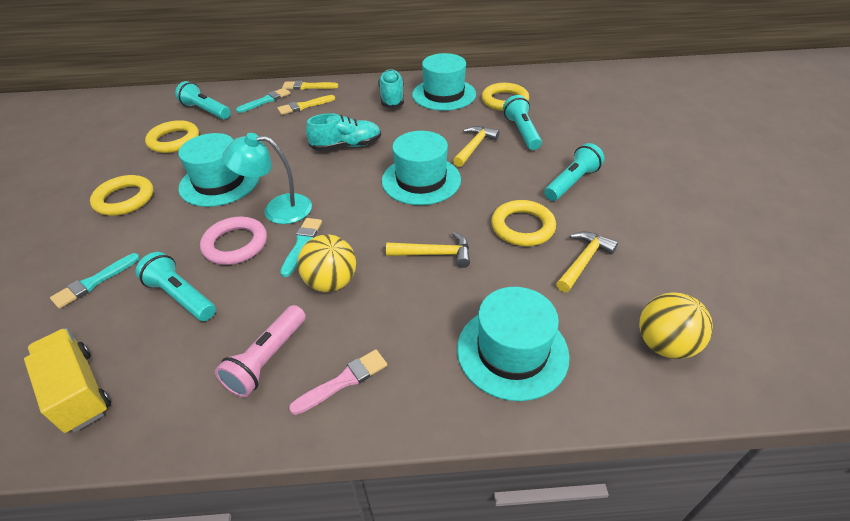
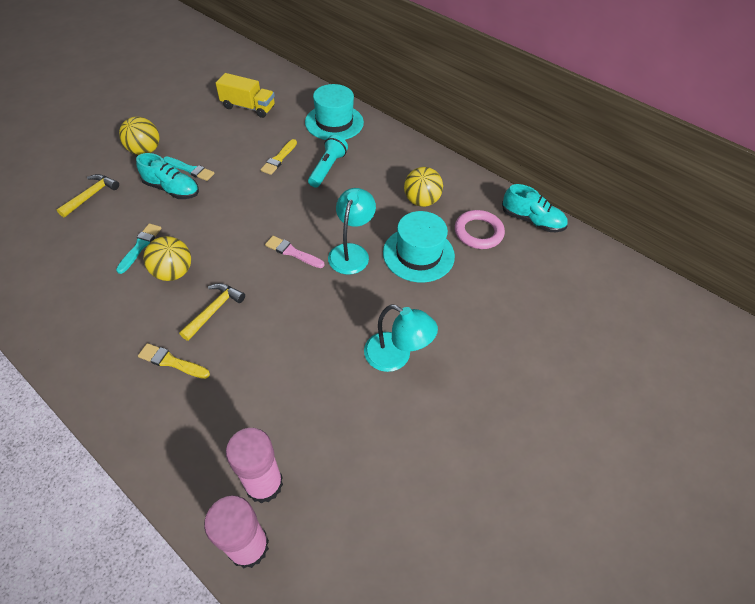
pink flashlight: 1 -> 0
pink glue stick: 0 -> 2
turquoise brush: 3 -> 2
turquoise flashlight: 4 -> 1
turquoise hat: 4 -> 2
turquoise lamp: 1 -> 2
yellow ball: 2 -> 3
yellow hammer: 3 -> 2
yellow ring: 4 -> 0

